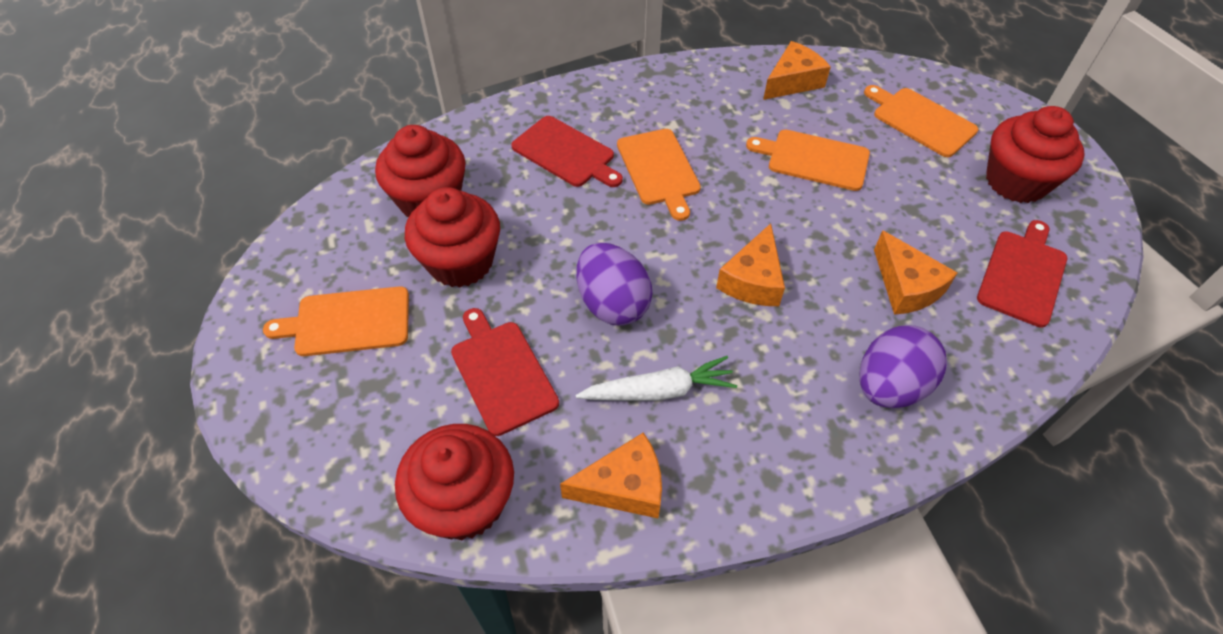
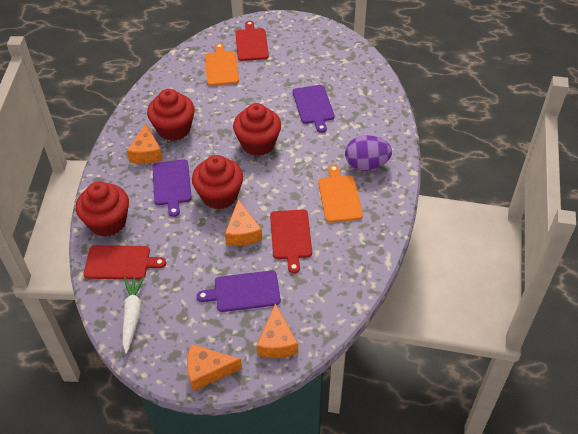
orange cutting board: 4 -> 2
purple cutting board: 0 -> 3
purple egg: 2 -> 1

